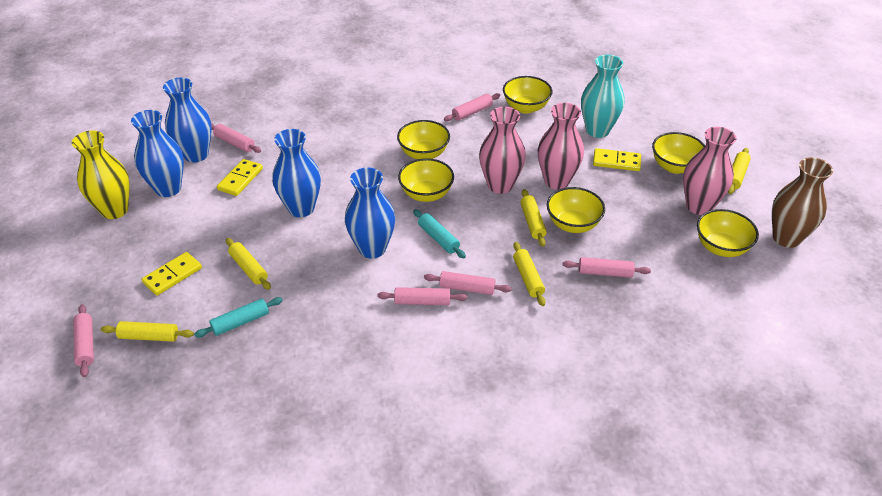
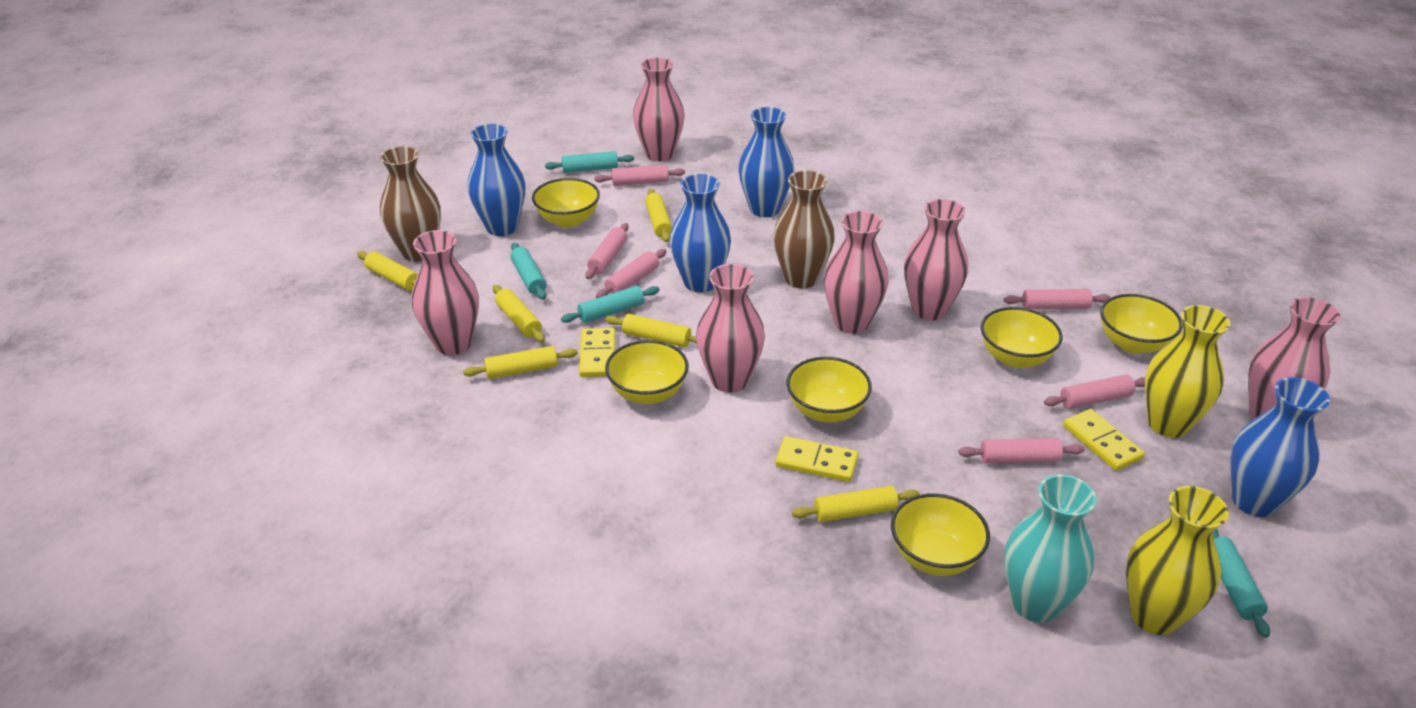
brown vase: 1 -> 2
pink vase: 3 -> 6
turquoise rolling pin: 2 -> 4
yellow rolling pin: 5 -> 6
yellow vase: 1 -> 2

